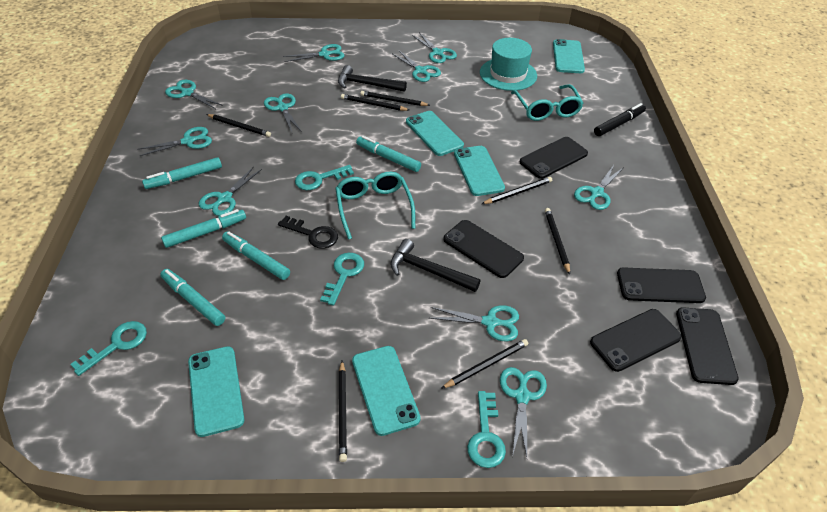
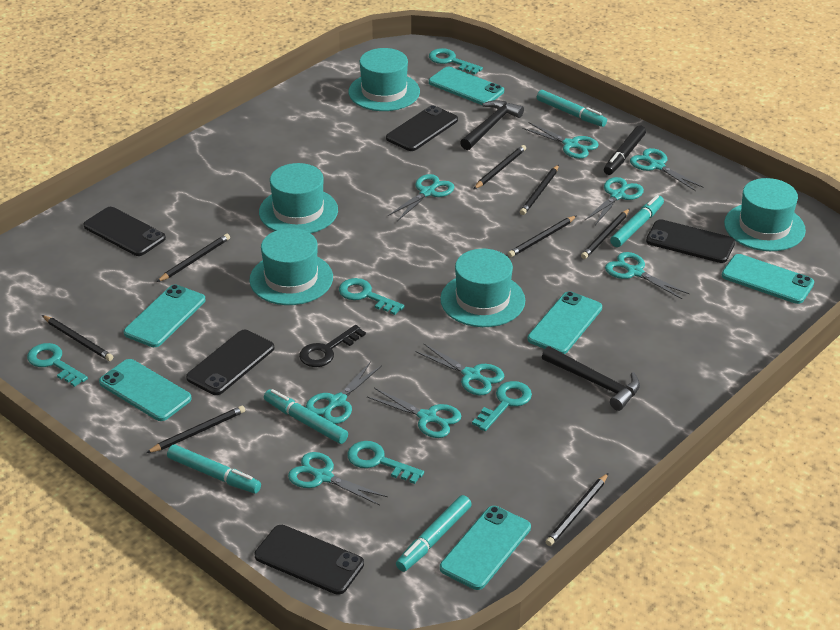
black pencil: 7 -> 8
turquoise glasses: 2 -> 0
turquoise hat: 1 -> 5
turquoise key: 4 -> 5
turquoise phone: 5 -> 6
turquoise scissors: 10 -> 9

